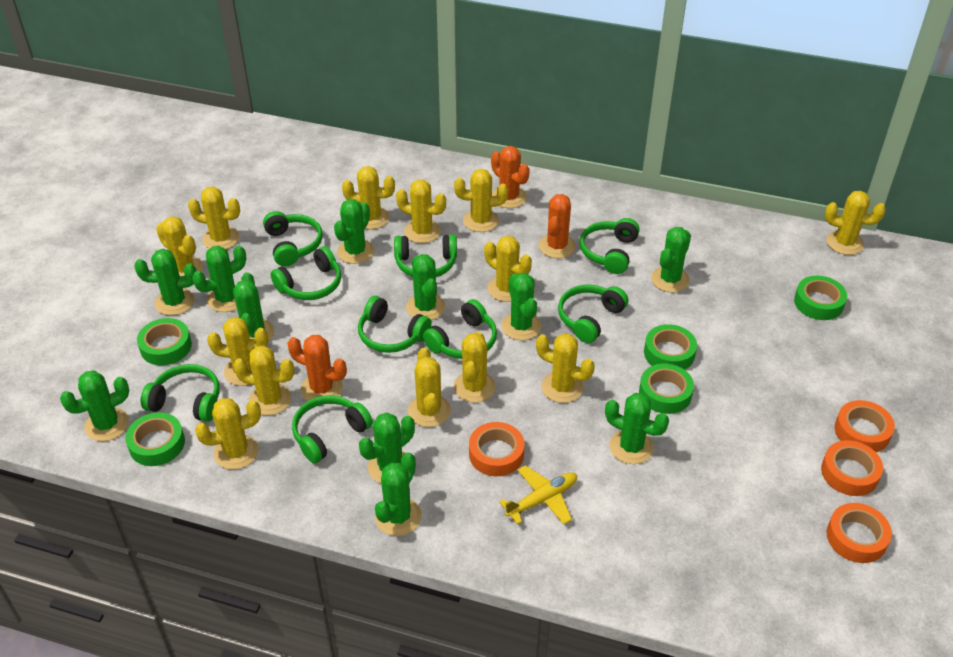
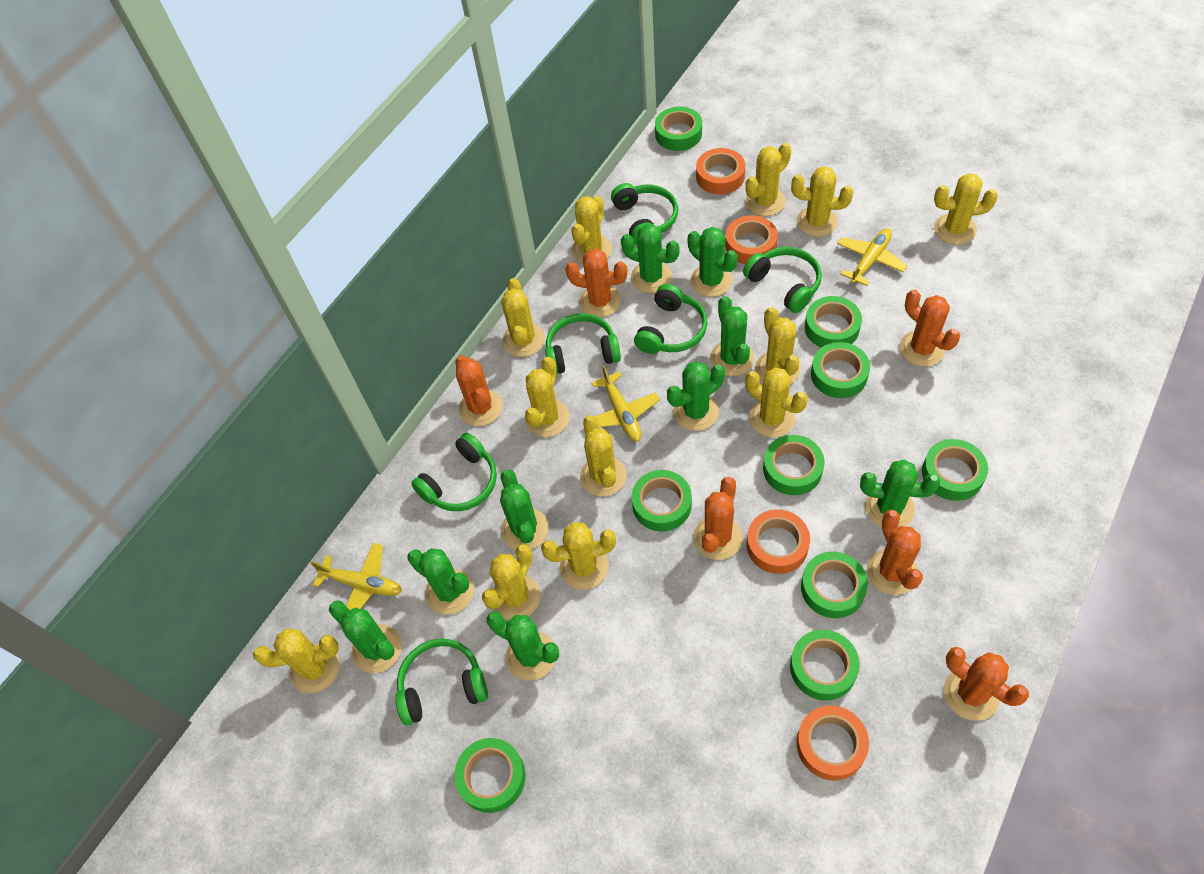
green cactus: 11 -> 9
green headphones: 9 -> 6
green tape: 5 -> 9
orange cactus: 3 -> 6
yellow cactus: 13 -> 12
yellow plane: 1 -> 3

